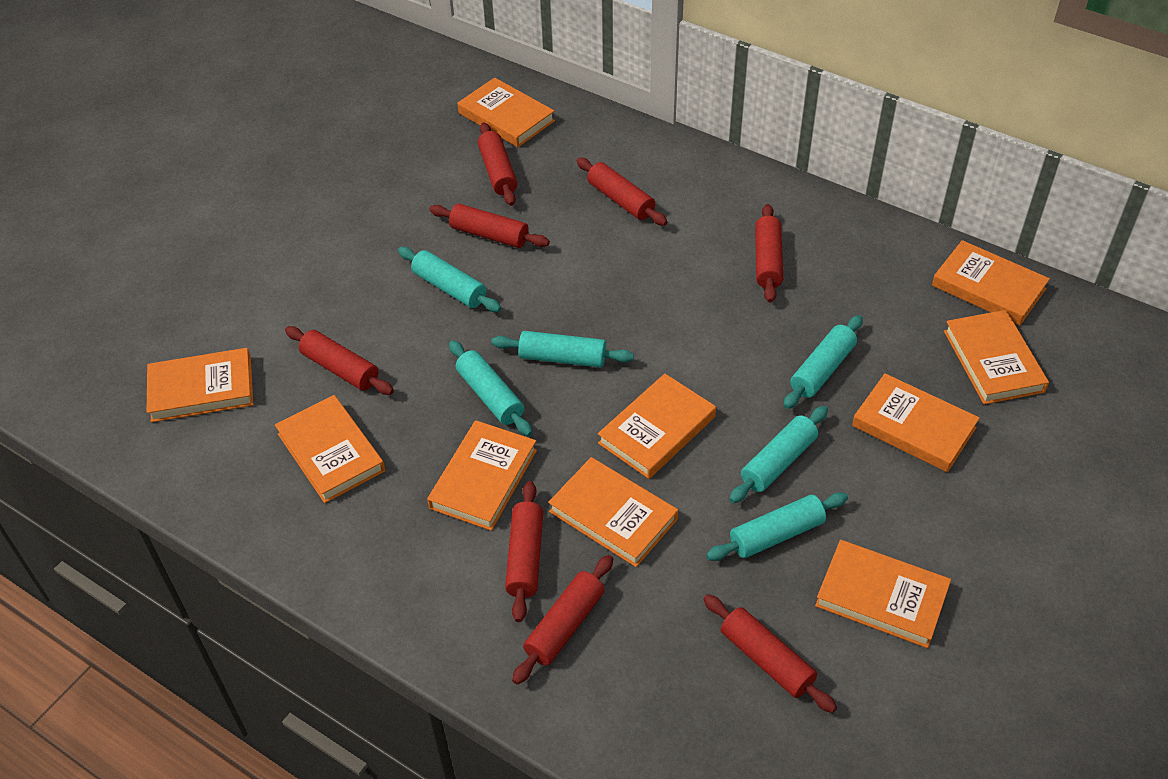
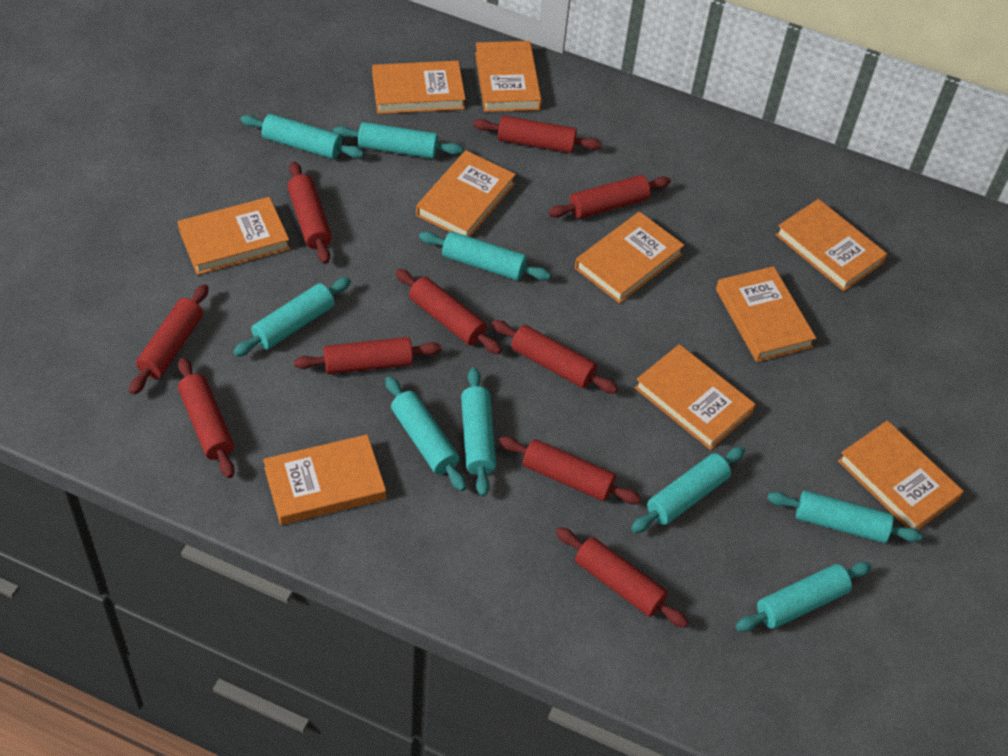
red rolling pin: 8 -> 10
turquoise rolling pin: 6 -> 9

